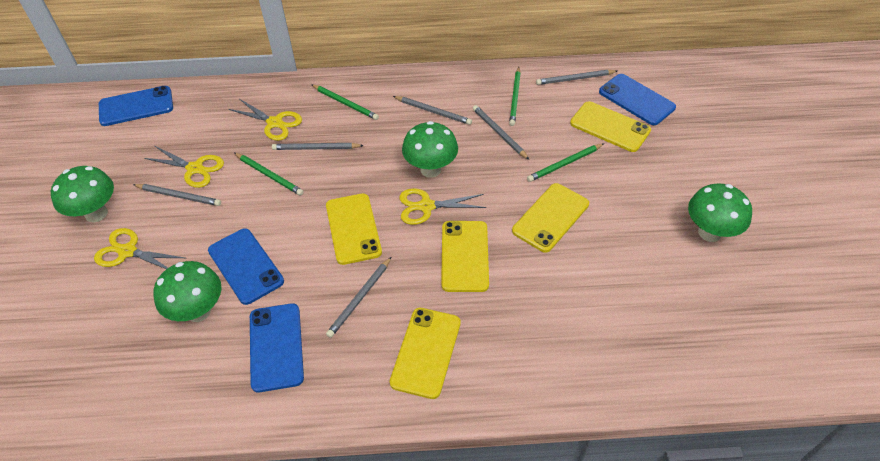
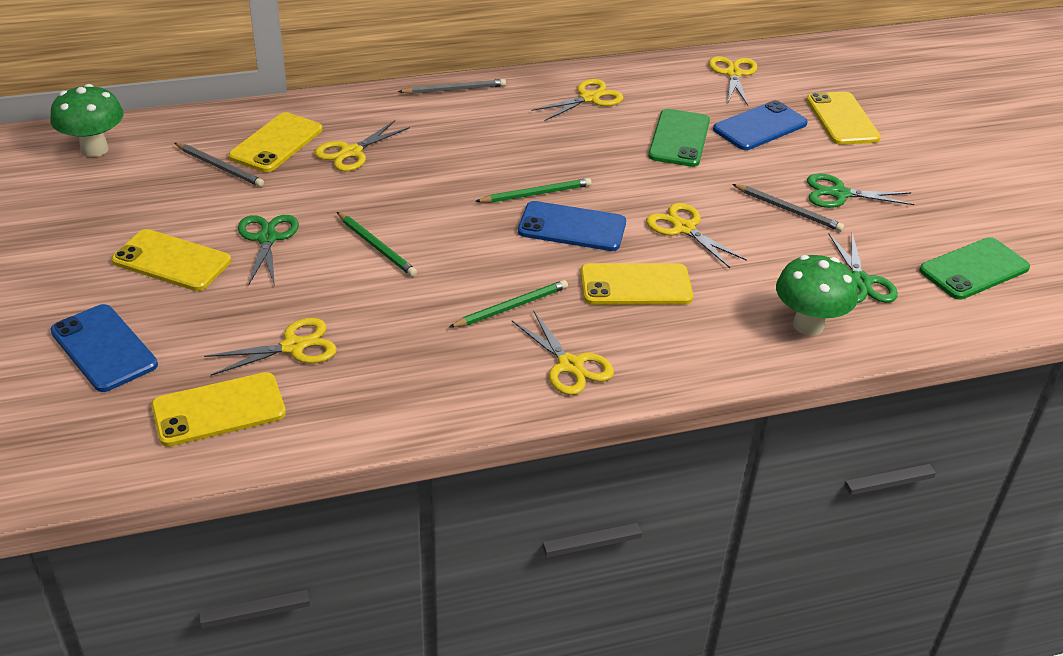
blue phone: 4 -> 3
green mushroom: 4 -> 2
green pencil: 4 -> 3
green phone: 0 -> 2
green scissors: 0 -> 3
grey pencil: 6 -> 3
yellow scissors: 4 -> 6

